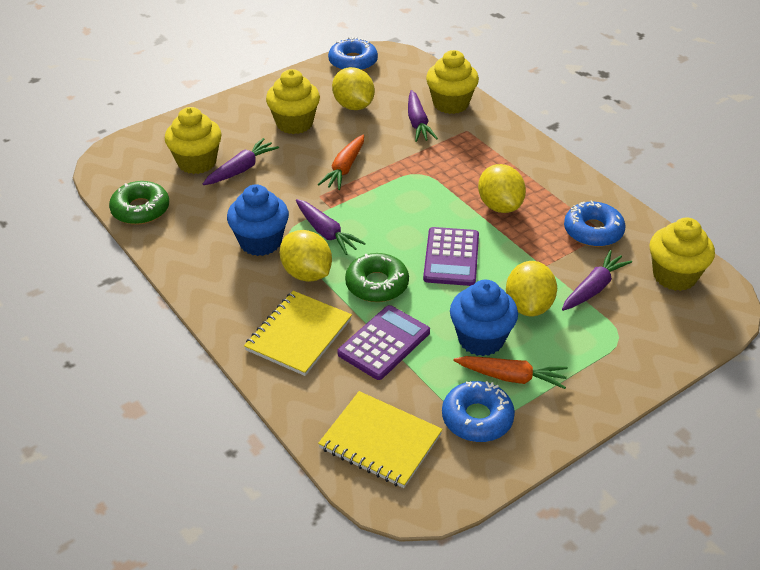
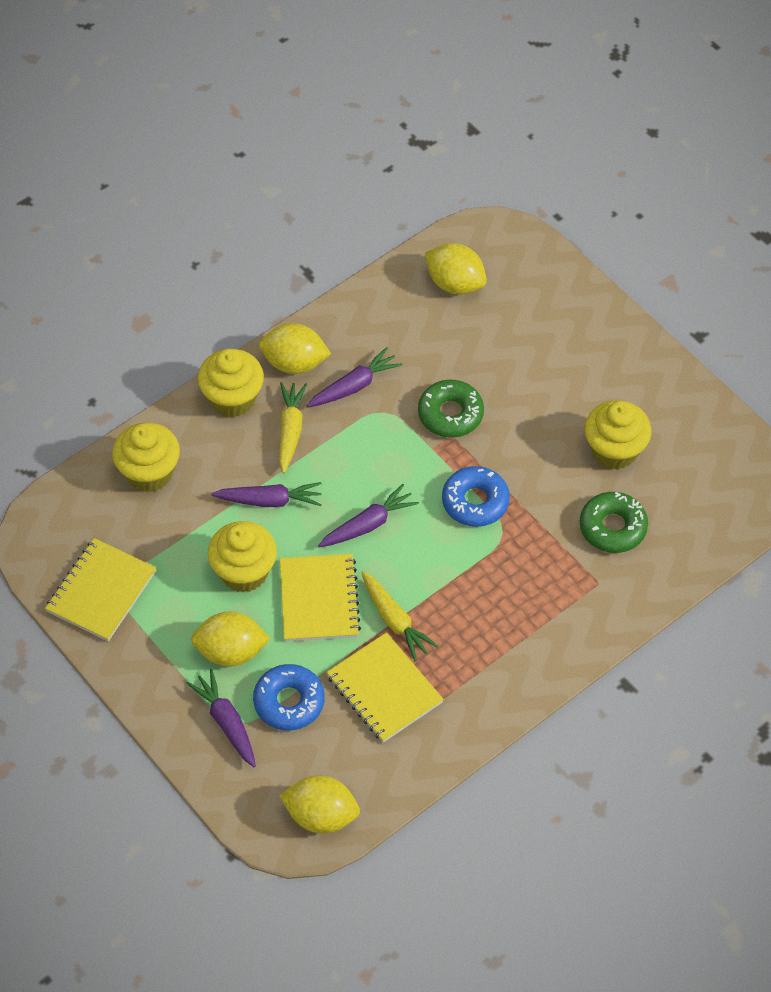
blue cupcake: 2 -> 0
blue donut: 3 -> 2
orange carrot: 2 -> 0
purple calculator: 2 -> 0
yellow carrot: 0 -> 2
yellow notebook: 2 -> 3

